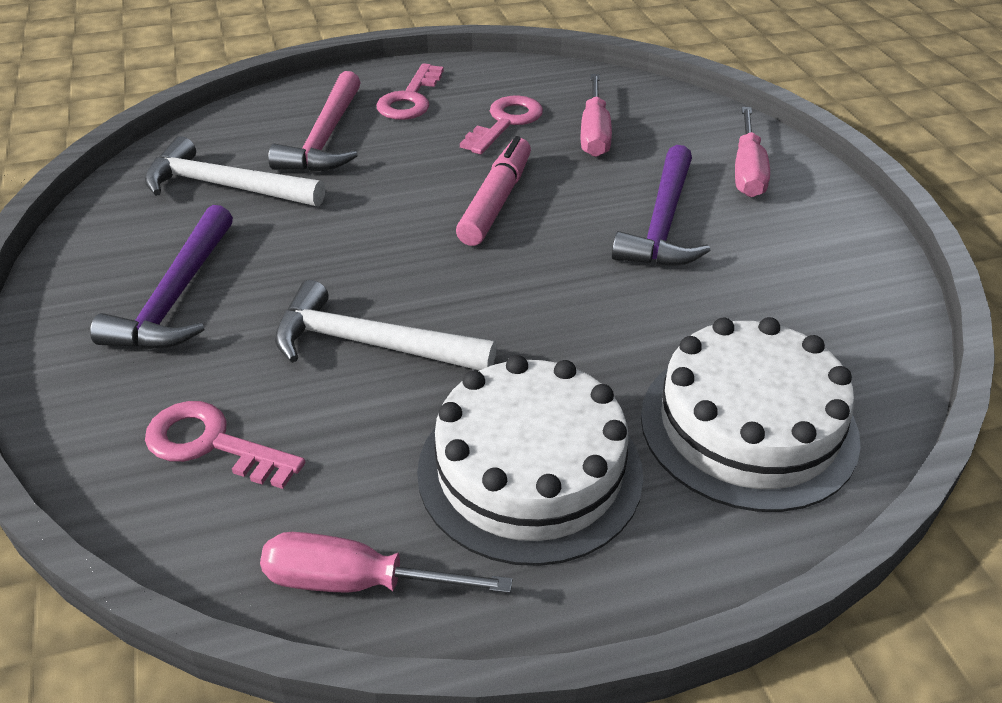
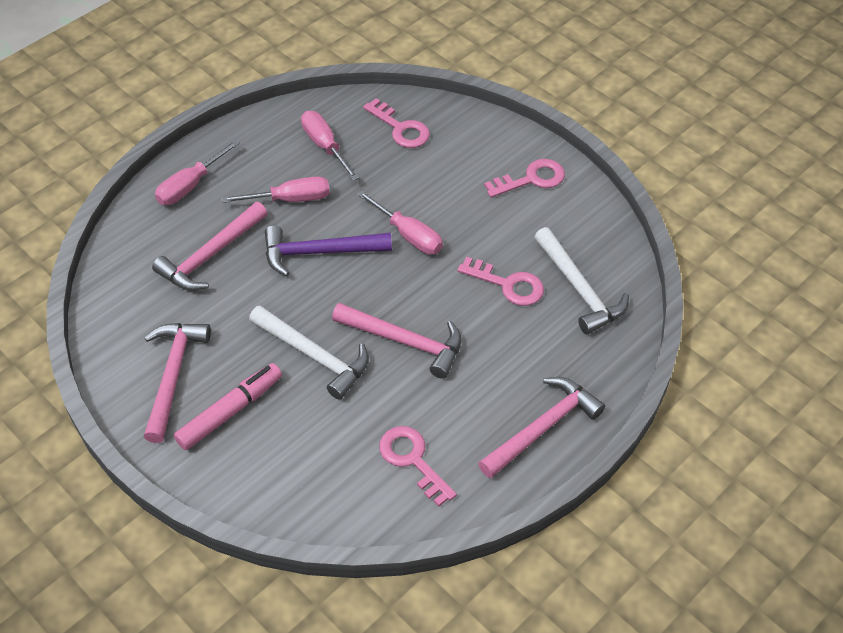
pink hammer: 1 -> 4
pink key: 3 -> 4
pink screwdriver: 3 -> 4
purple hammer: 2 -> 1
white cake: 2 -> 0

